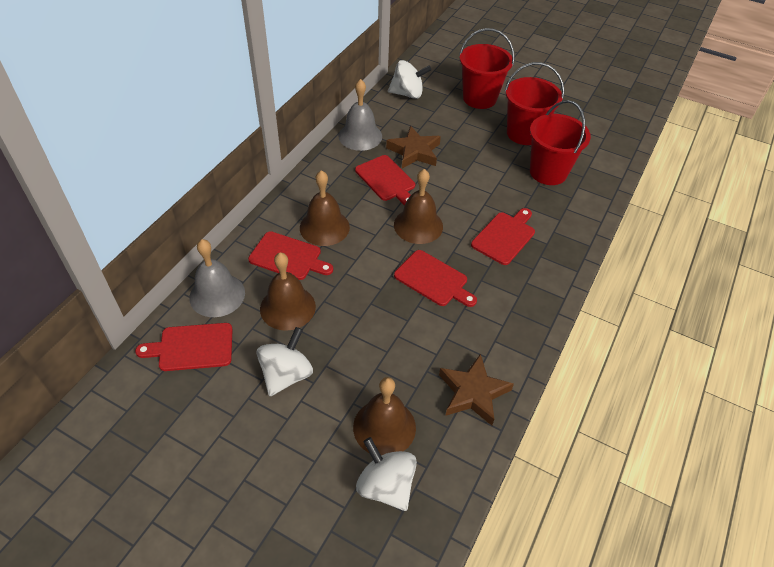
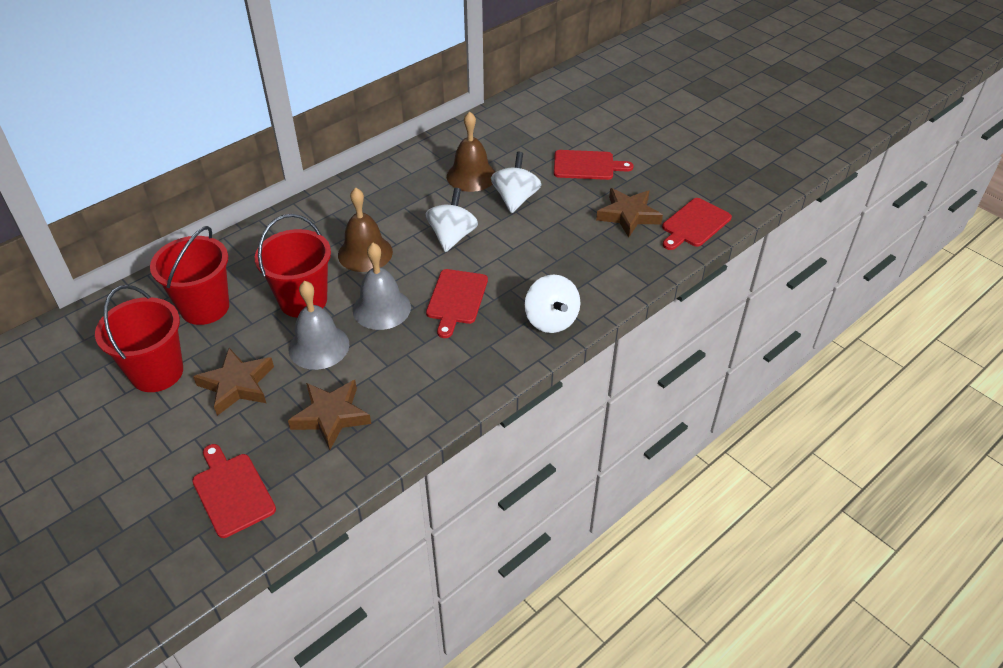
brown bell: 4 -> 2
brown star: 2 -> 3
red cutting board: 5 -> 4

